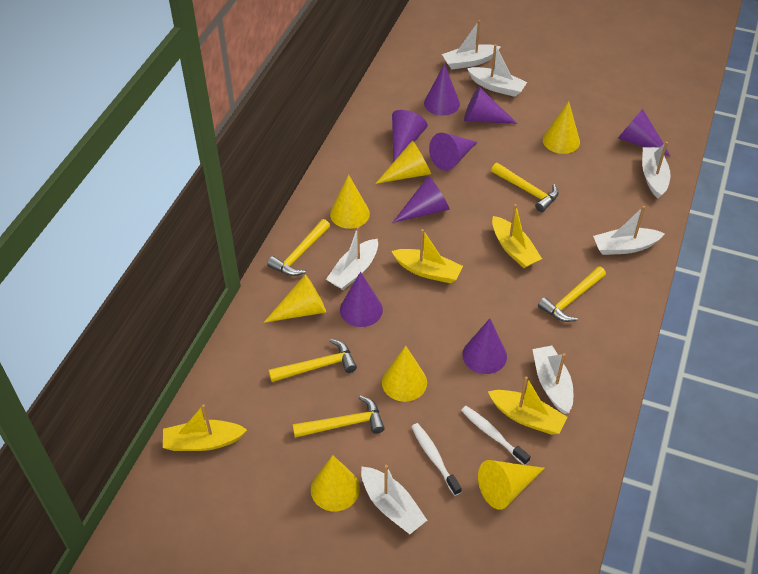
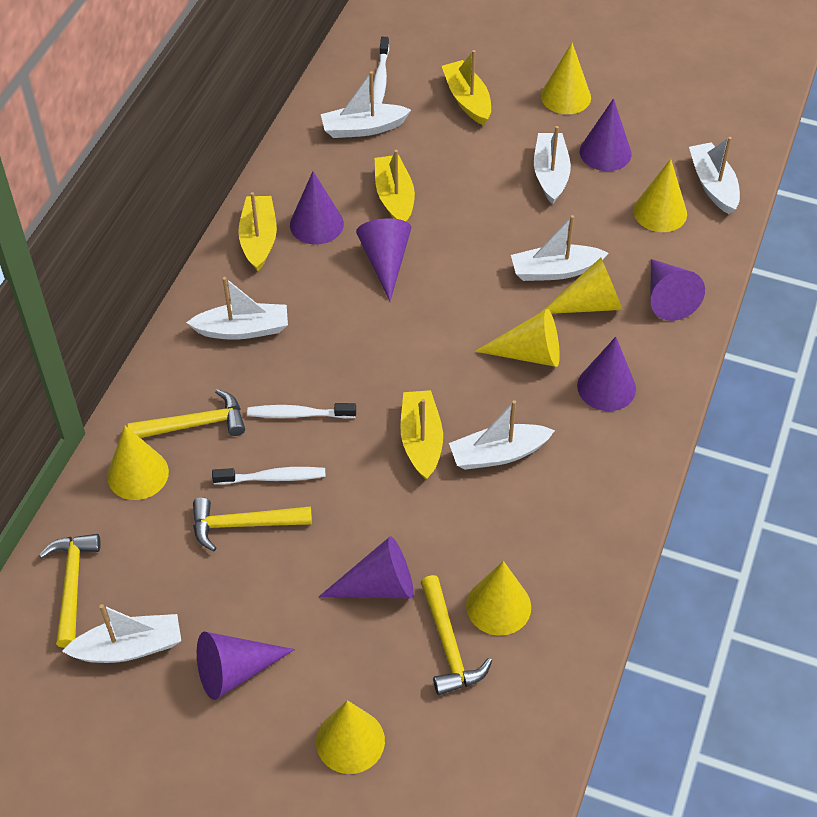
purple cone: 8 -> 7
white toothbrush: 2 -> 3
yellow hammer: 5 -> 4

